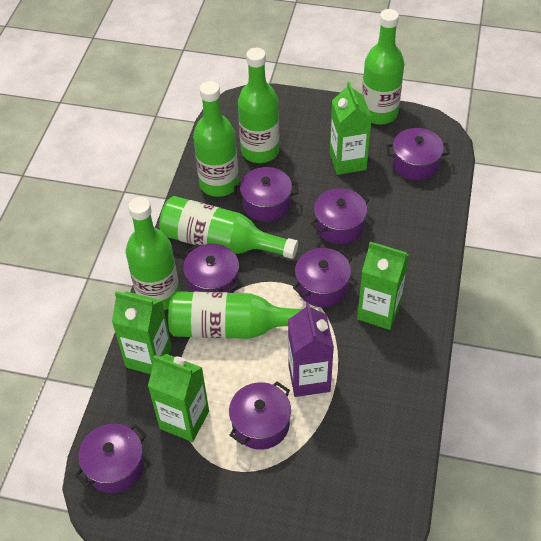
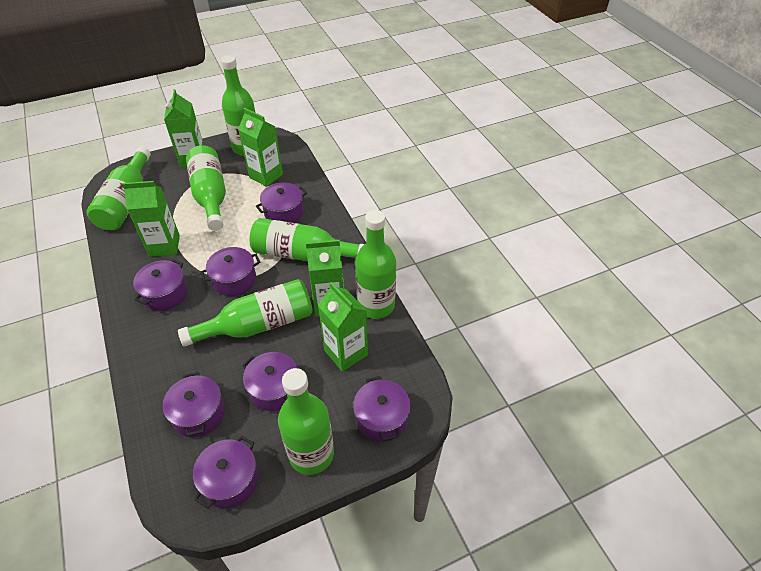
green bottle: 6 -> 7
green carton: 4 -> 5
purple carton: 1 -> 0

